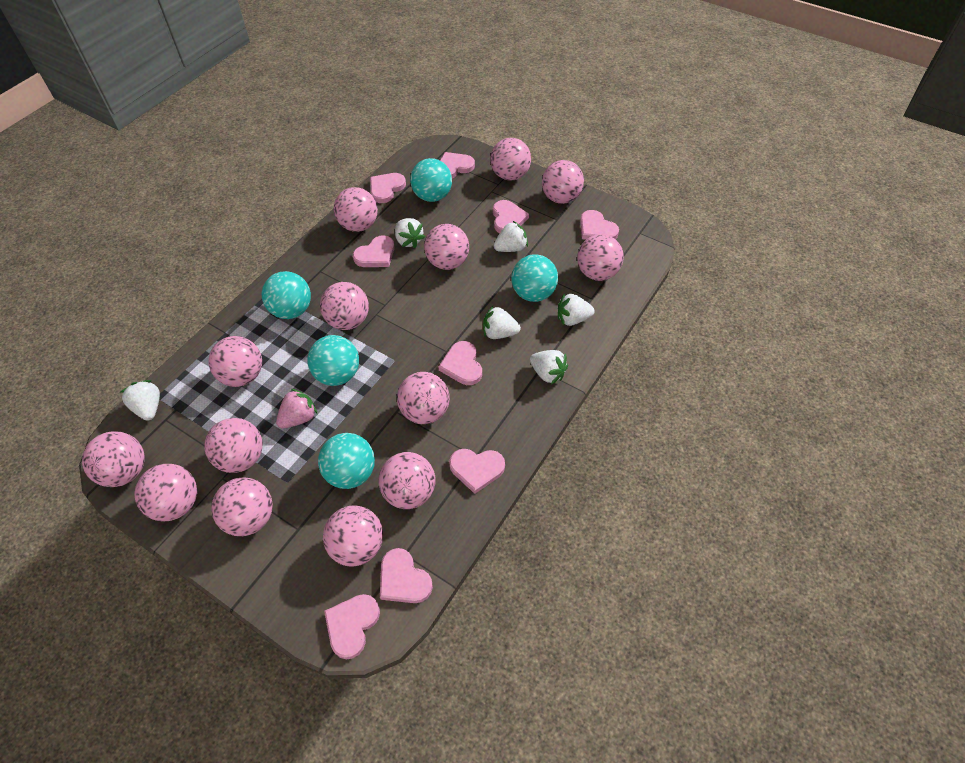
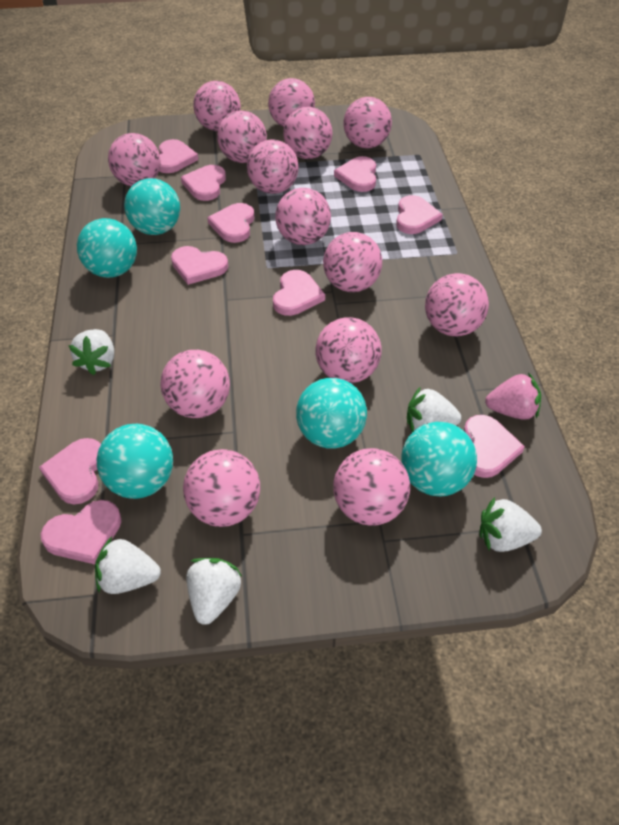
pink heart: 9 -> 10
white strawberry: 6 -> 5

